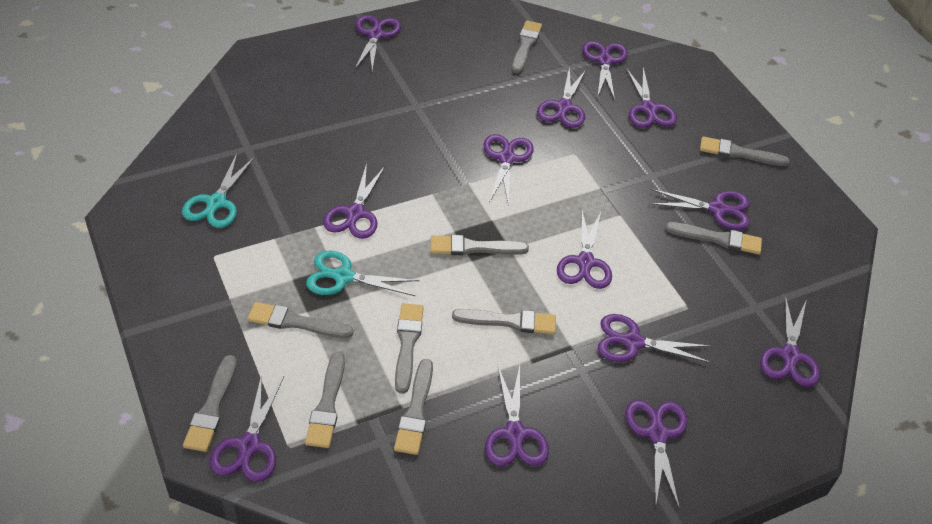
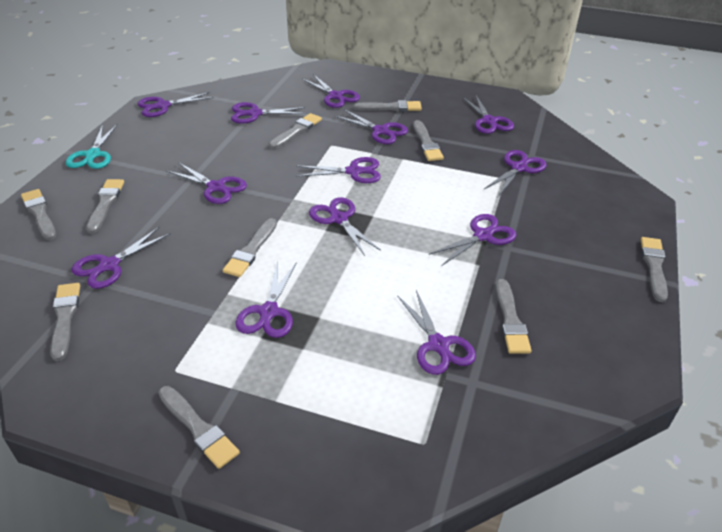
turquoise scissors: 2 -> 1

